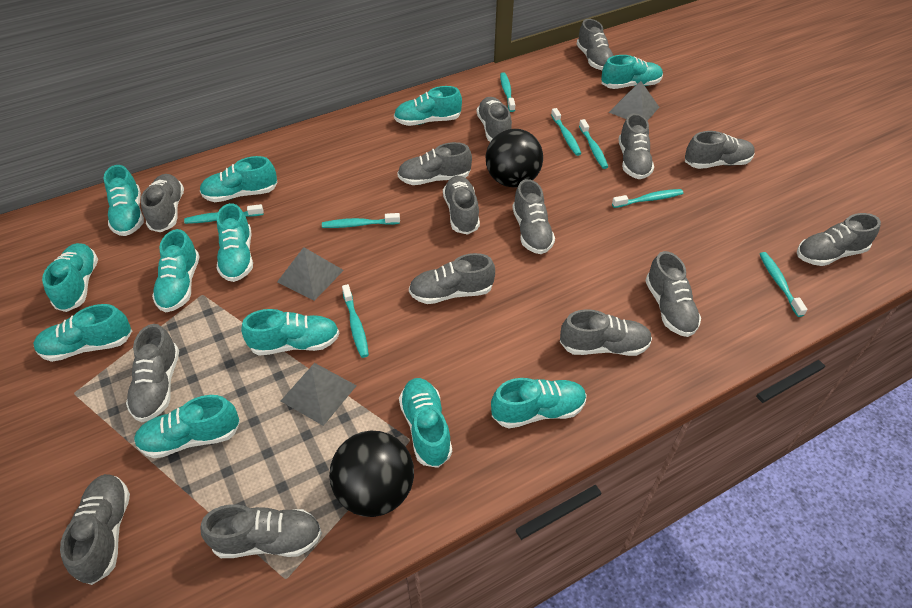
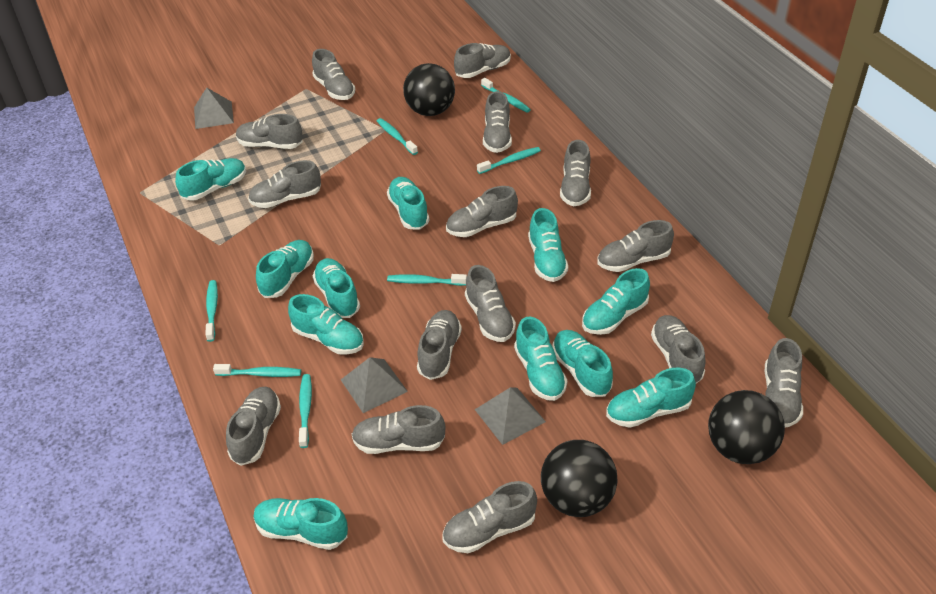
black ball: 2 -> 3
turquoise shoe: 12 -> 11
turquoise toothbrush: 8 -> 7

